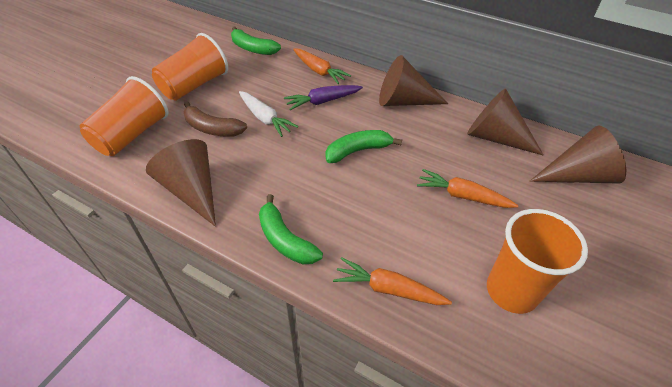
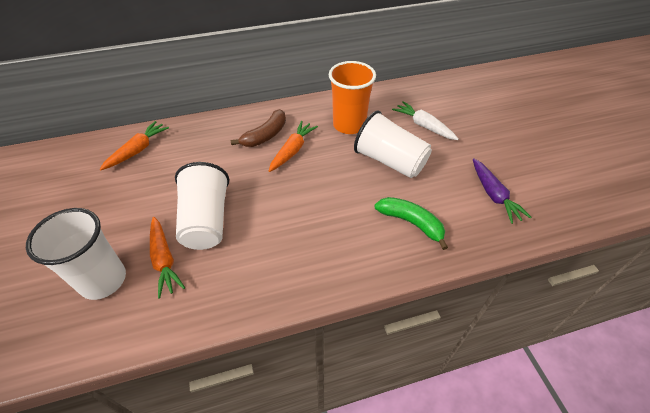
brown cone: 4 -> 0
green banana: 3 -> 1
orange cup: 3 -> 1
white cup: 0 -> 3

